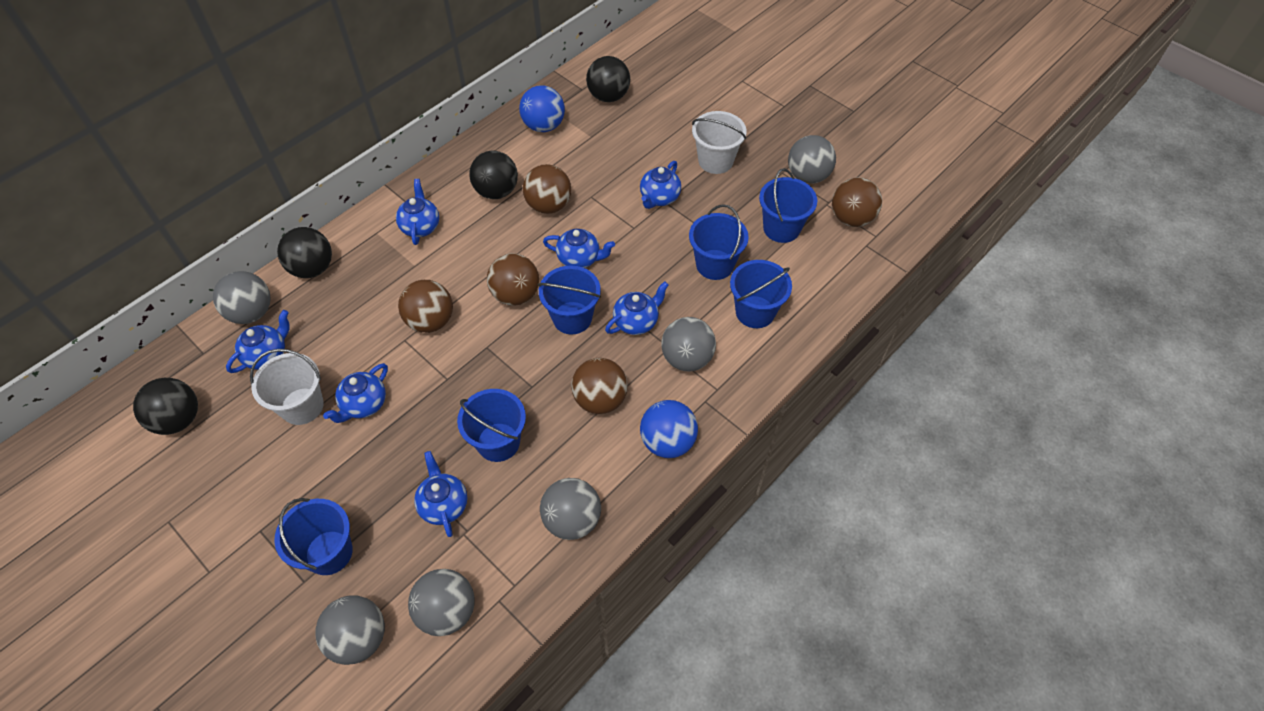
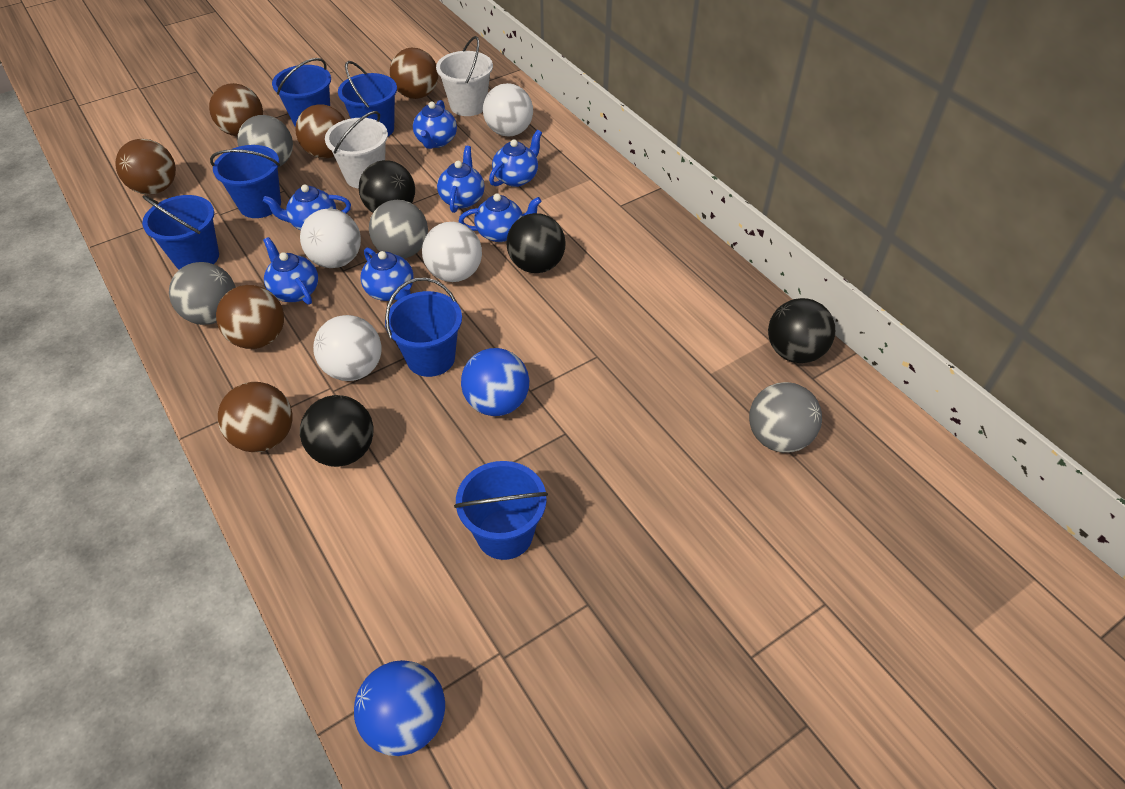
brown ball: 5 -> 6
grey ball: 6 -> 4
white ball: 0 -> 4

